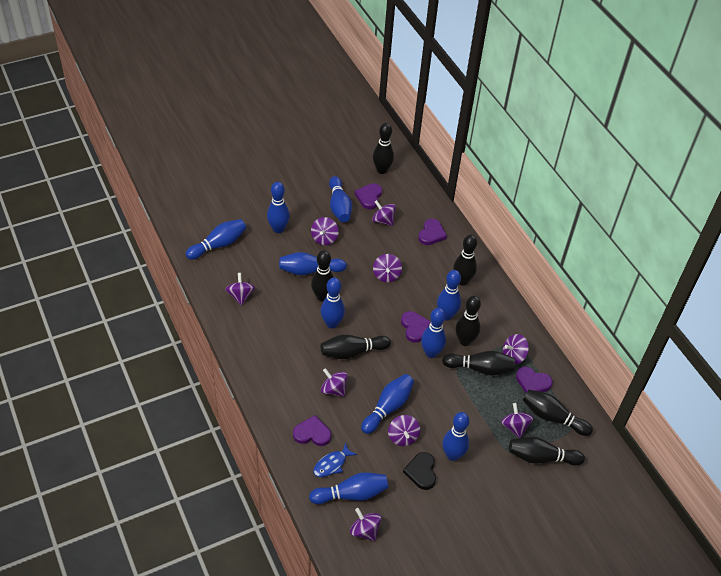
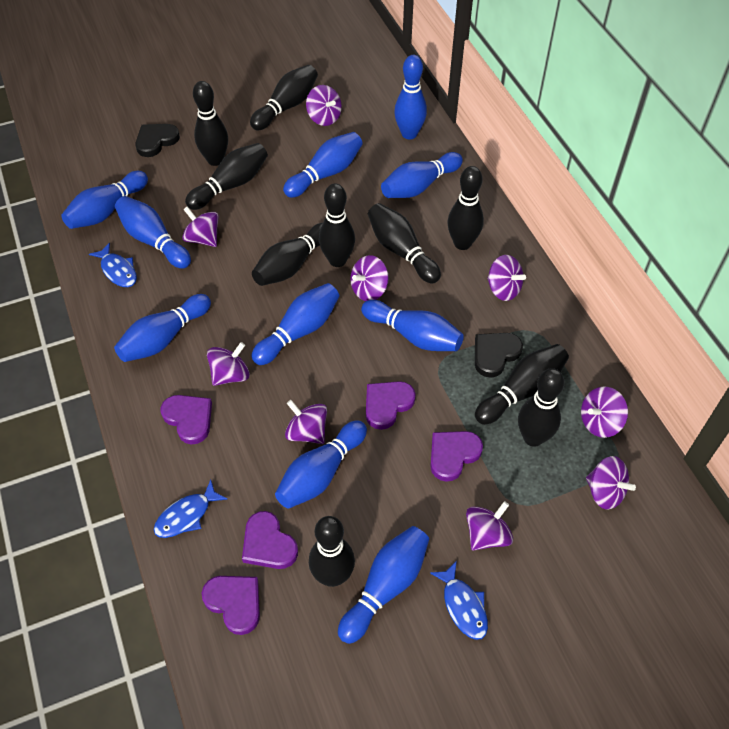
black bowling pin: 8 -> 10
black heart: 1 -> 2
blue fish: 1 -> 3

